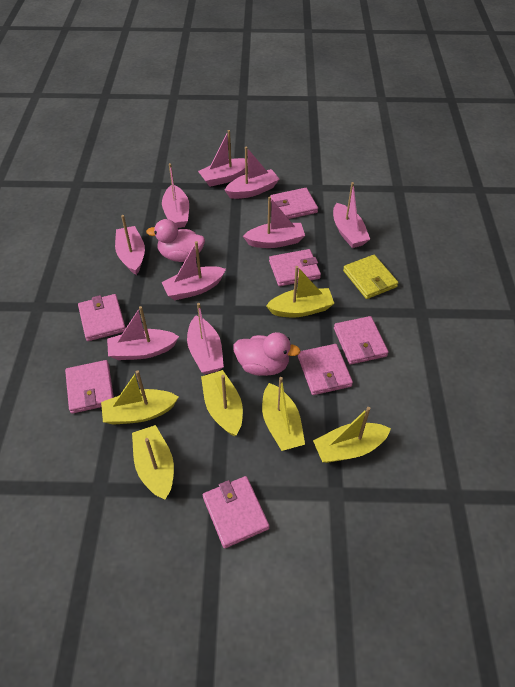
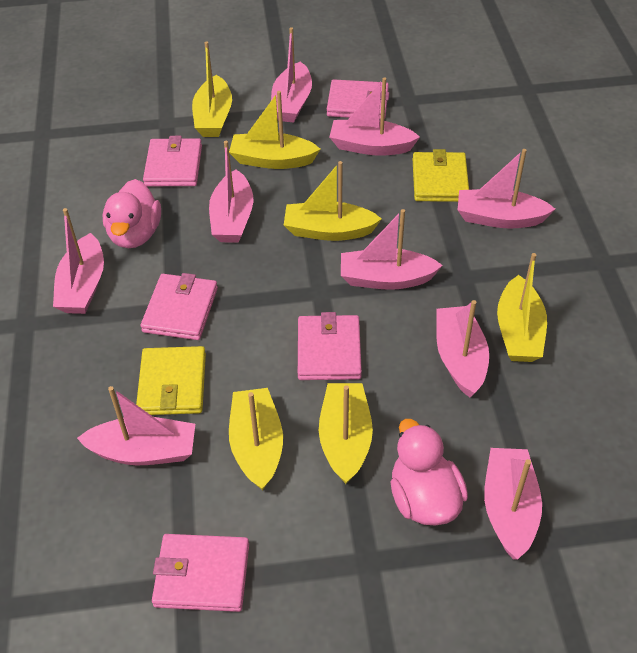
pink wallet: 7 -> 5
yellow wallet: 1 -> 2

